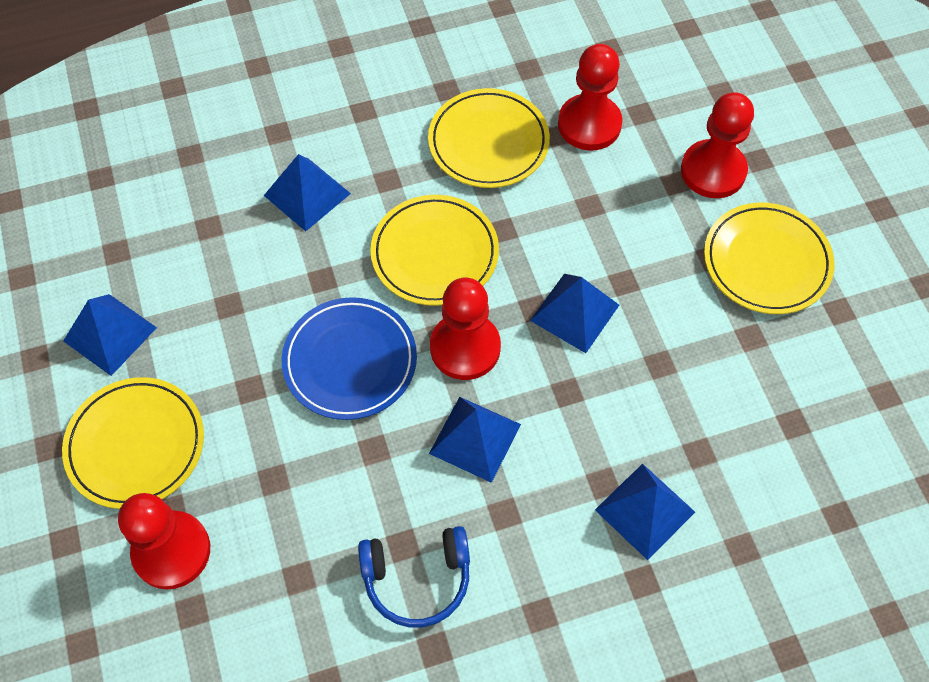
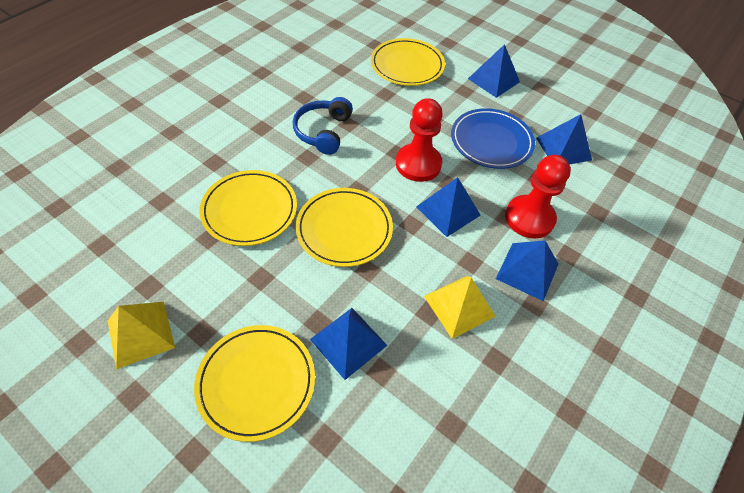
red pawn: 4 -> 2
yellow pyramid: 0 -> 2

